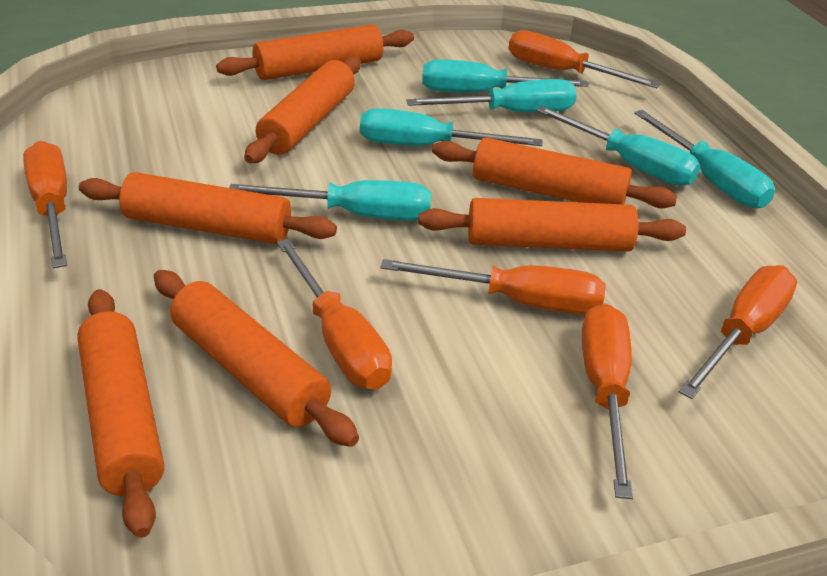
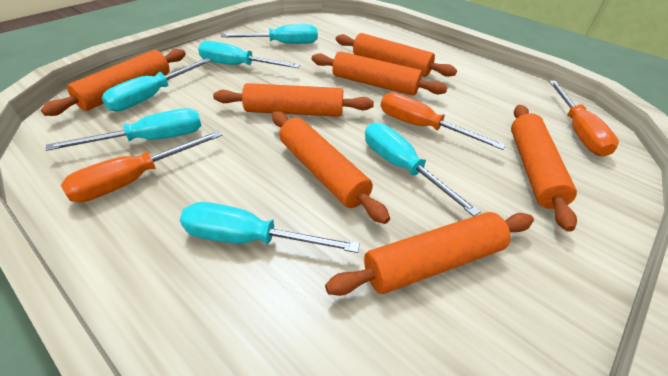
orange screwdriver: 6 -> 3

